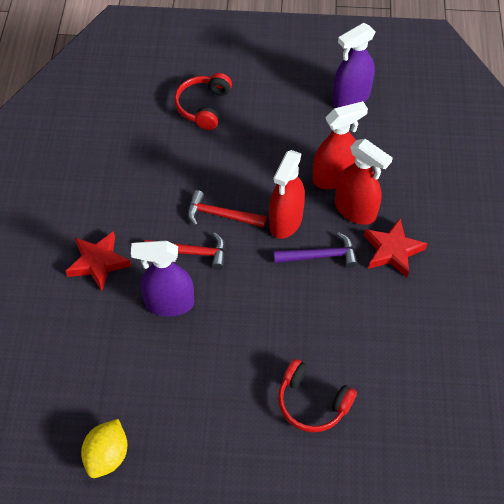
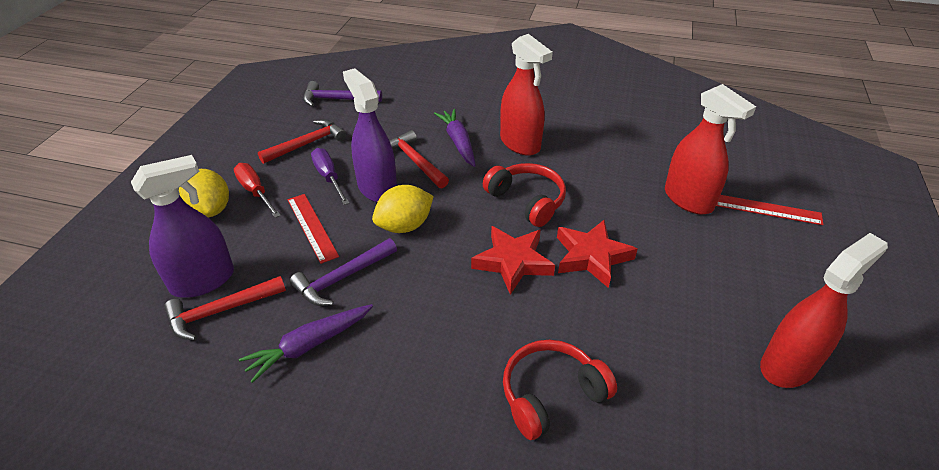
purple carrot: 0 -> 2
purple hammer: 1 -> 2
purple screwdriver: 0 -> 1
red hammer: 2 -> 3
red ruler: 0 -> 2
red screwdriver: 0 -> 1
yellow lemon: 1 -> 2

